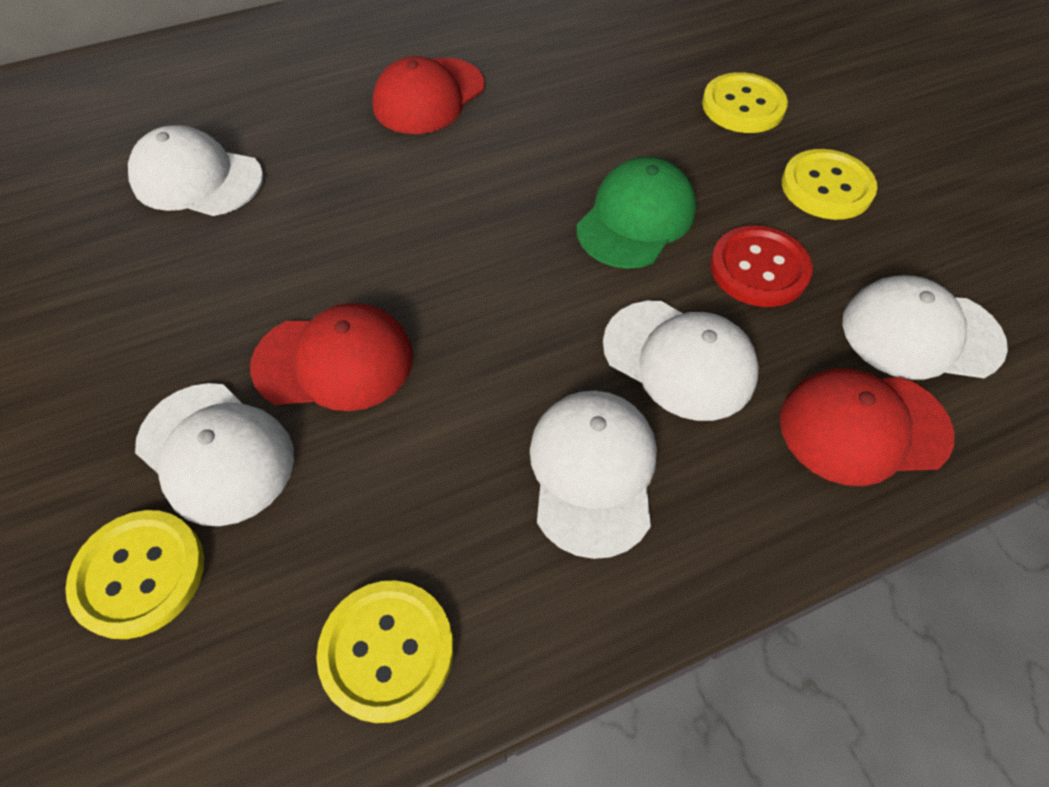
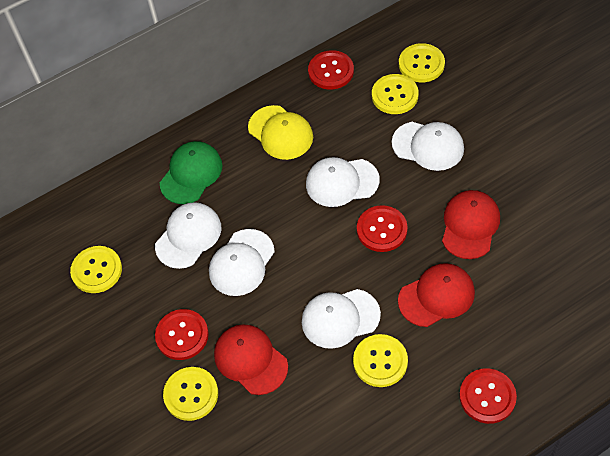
red button: 1 -> 4
yellow button: 4 -> 5
yellow cap: 0 -> 1

